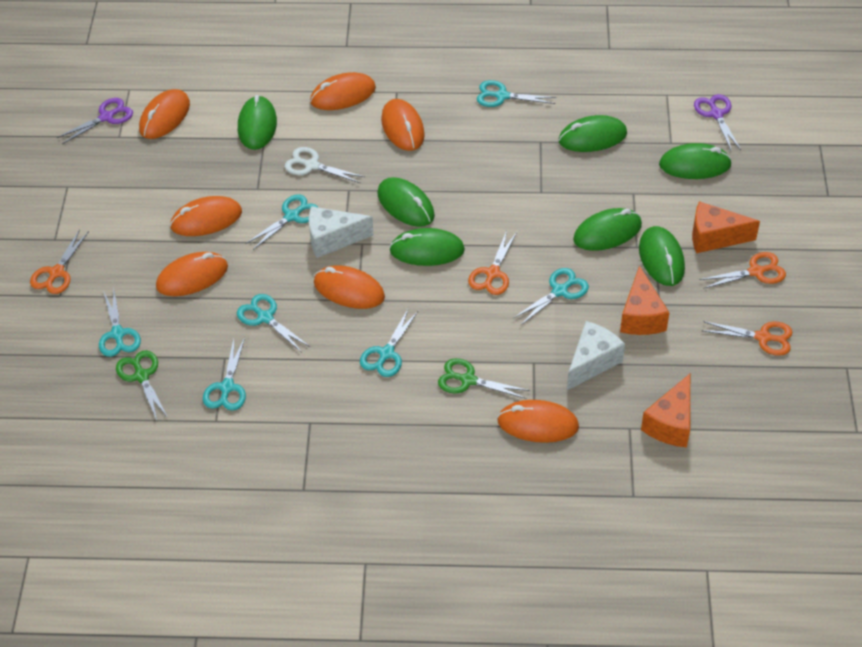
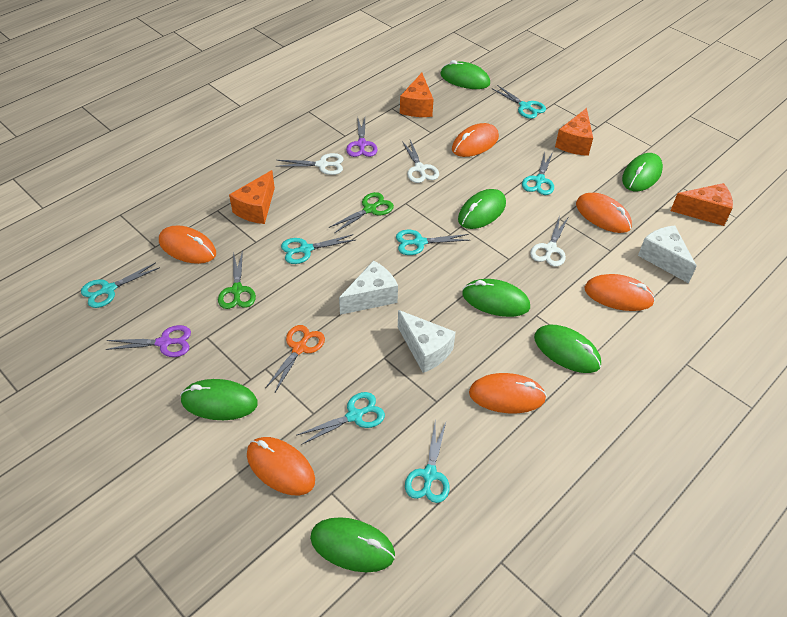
orange cheese: 3 -> 4
orange mouse: 7 -> 6
orange scissors: 4 -> 1
white cheese: 2 -> 3
white scissors: 1 -> 3

